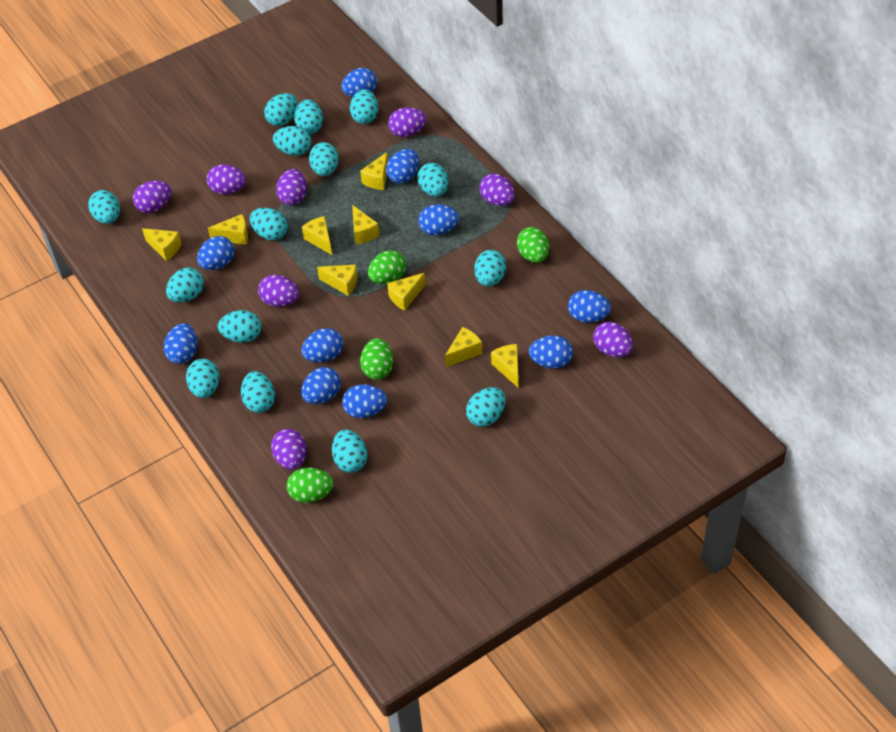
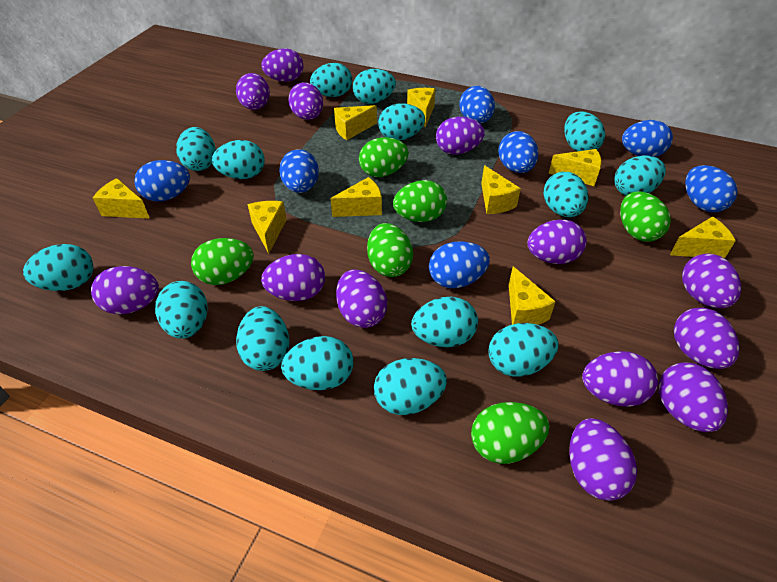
blue egg: 10 -> 7
green egg: 4 -> 6
purple egg: 8 -> 13

